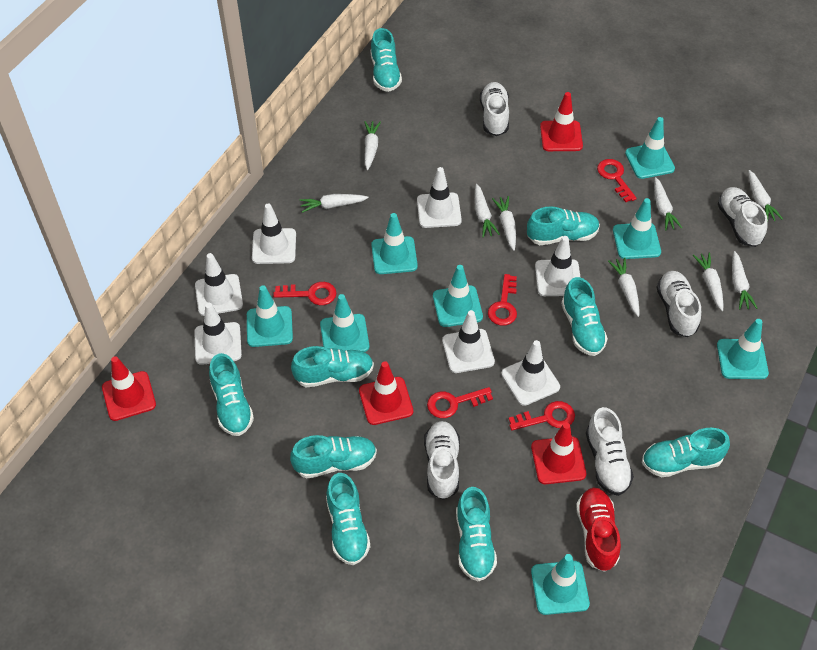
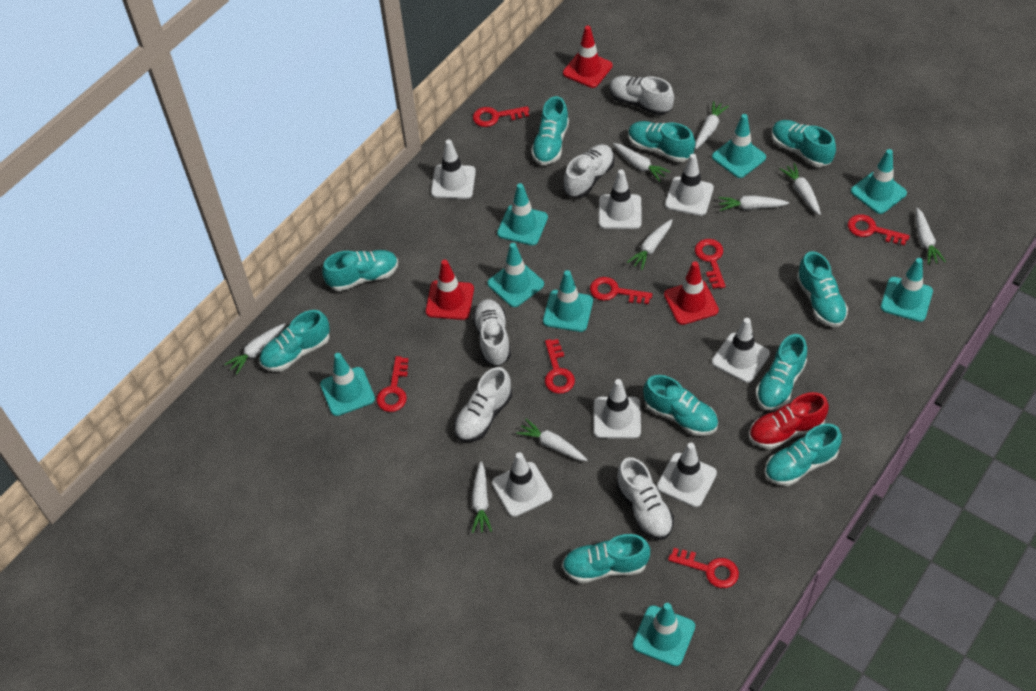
red key: 5 -> 7
red traffic cone: 4 -> 3
turquoise shoe: 9 -> 10

